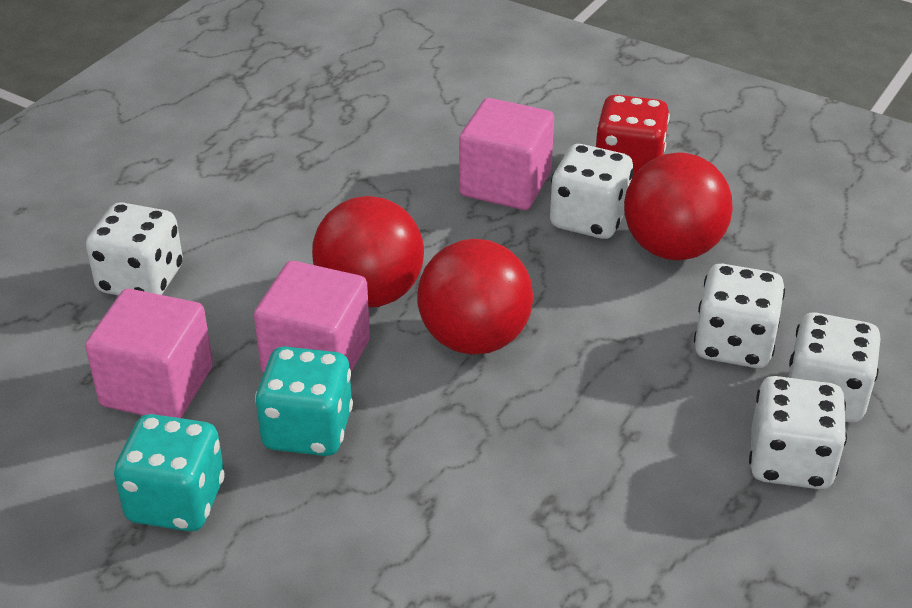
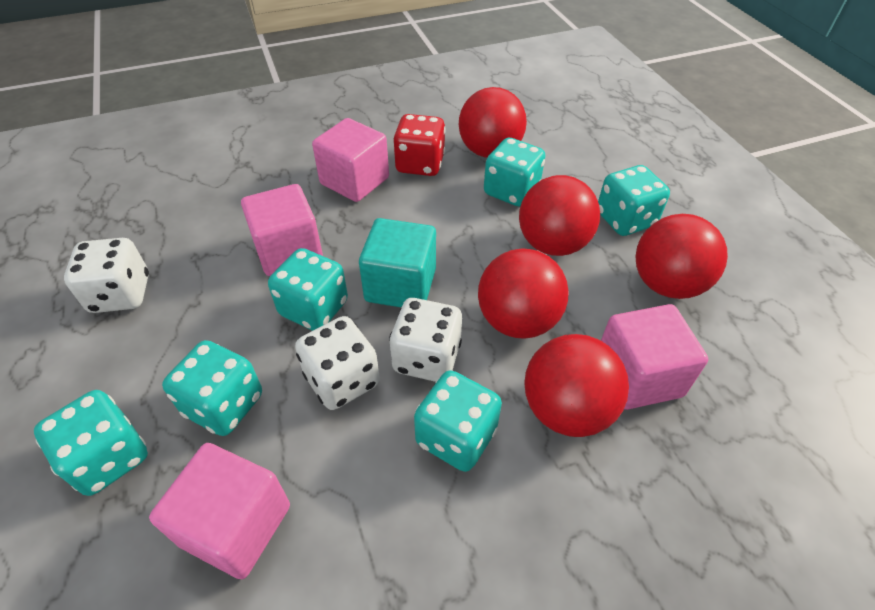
pink cube: 3 -> 4
red ball: 3 -> 5
turquoise cube: 0 -> 1
turquoise dice: 2 -> 6
white dice: 5 -> 3

